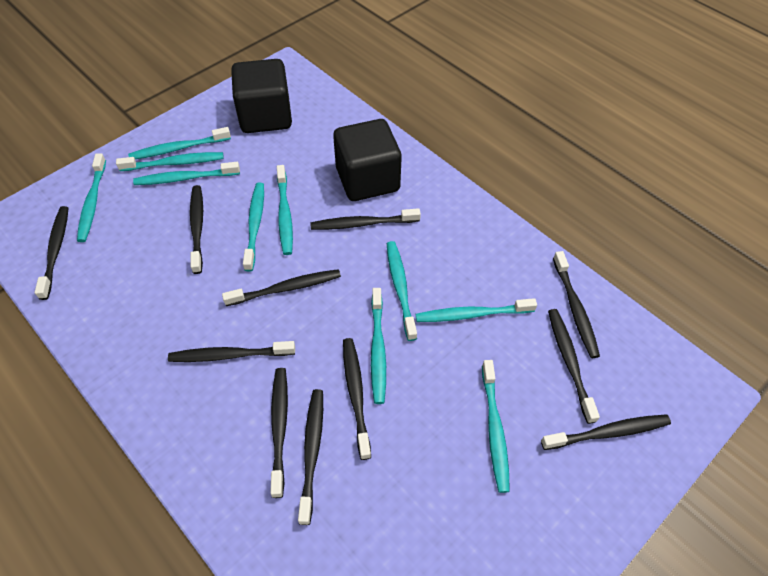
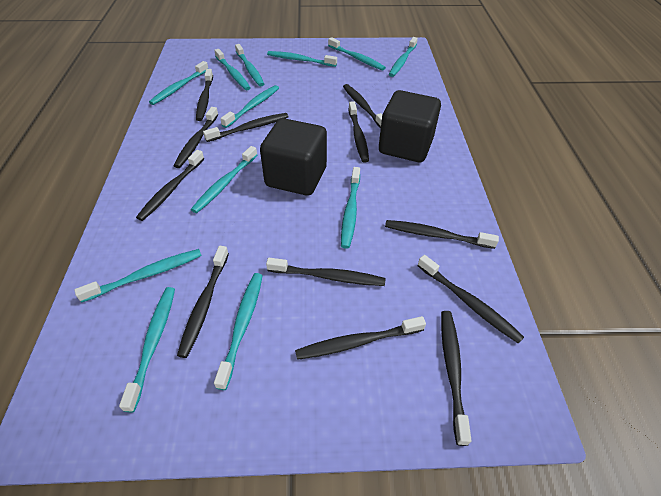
black toothbrush: 11 -> 12
turquoise toothbrush: 10 -> 12

